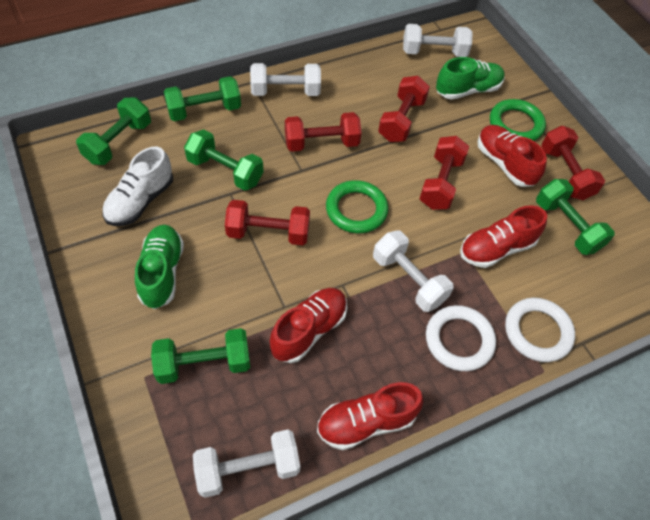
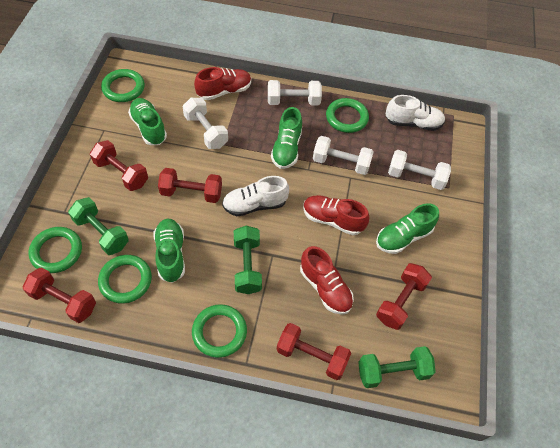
green dumbbell: 5 -> 3
green ring: 2 -> 5
green shoe: 2 -> 4
red shoe: 4 -> 3
white ring: 2 -> 0
white shoe: 1 -> 2

